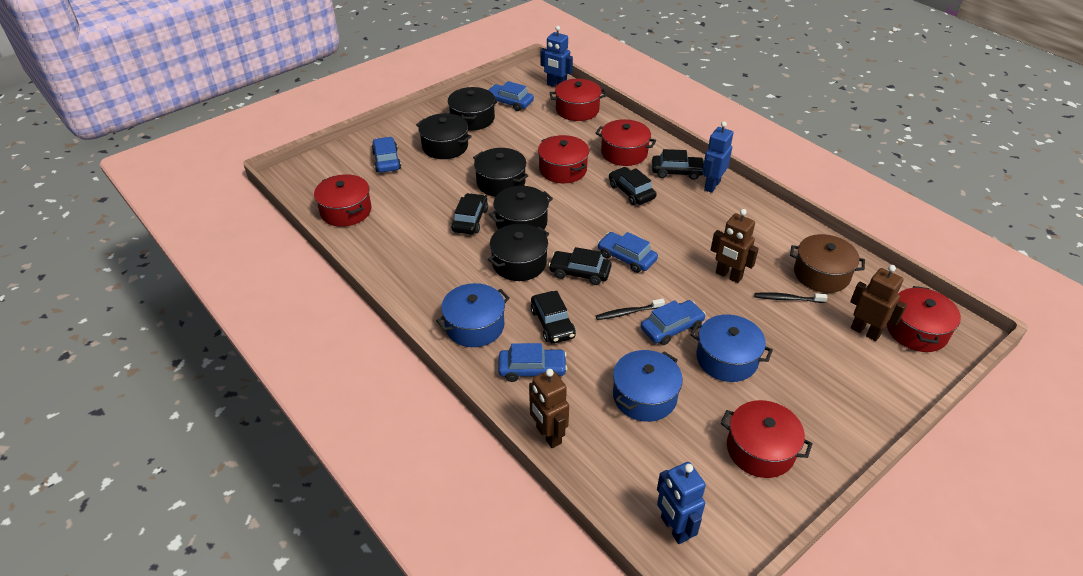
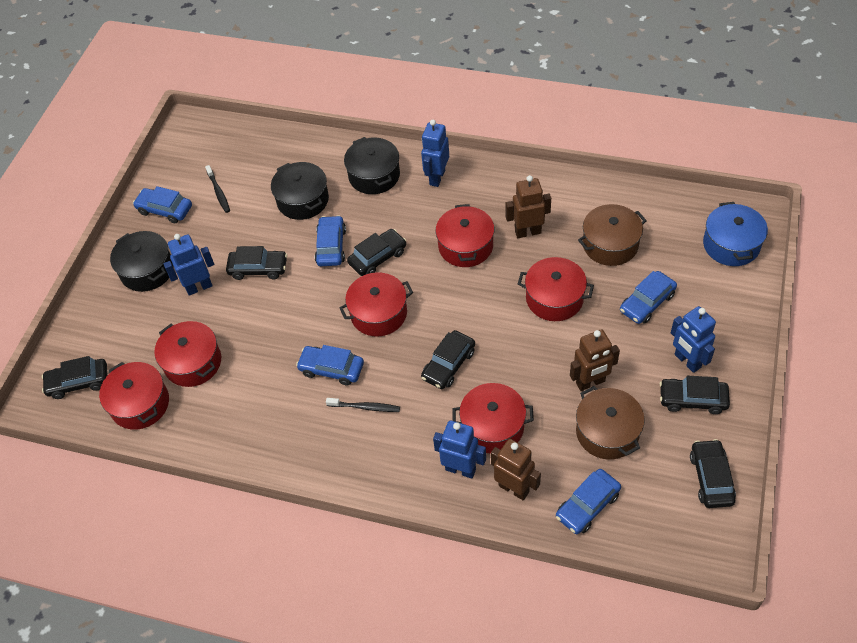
black car: 5 -> 6
black pot: 5 -> 3
blue pot: 3 -> 1
blue robot: 3 -> 4
brown pot: 1 -> 2

